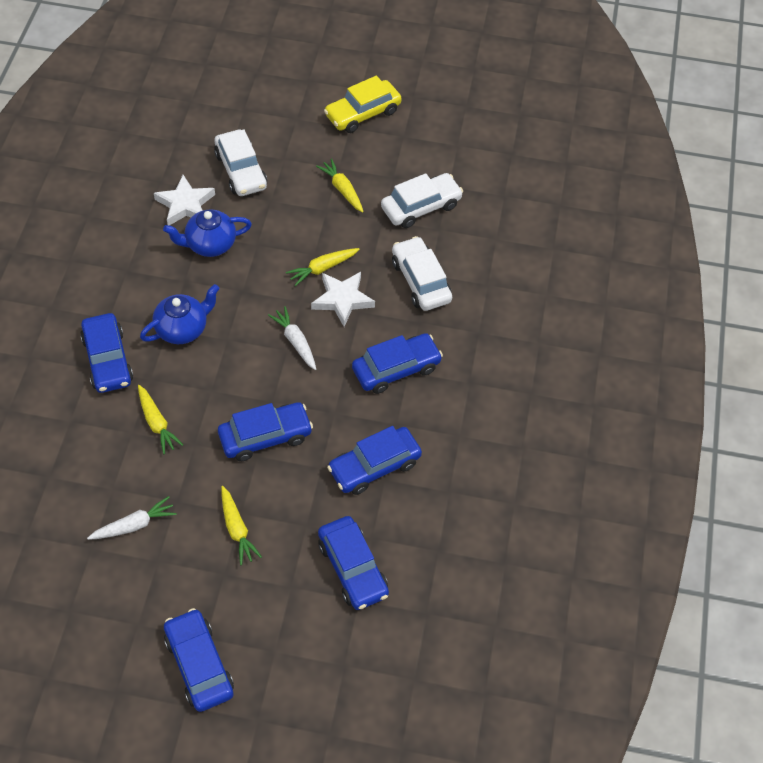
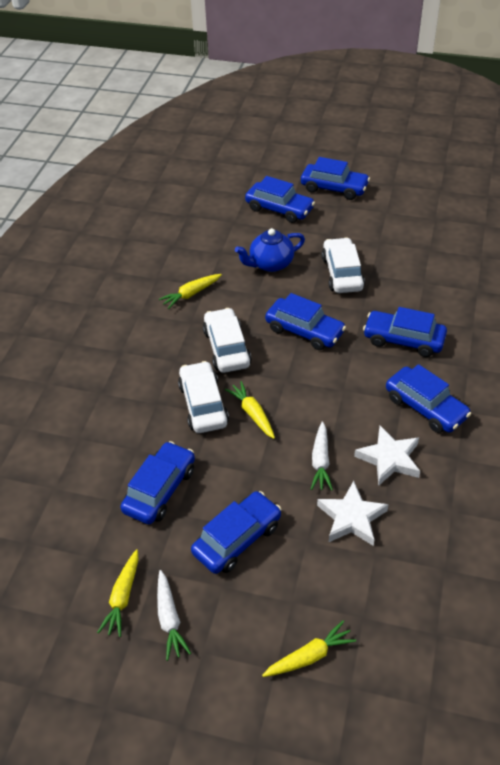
blue car: 6 -> 7
blue teapot: 2 -> 1
yellow car: 1 -> 0

